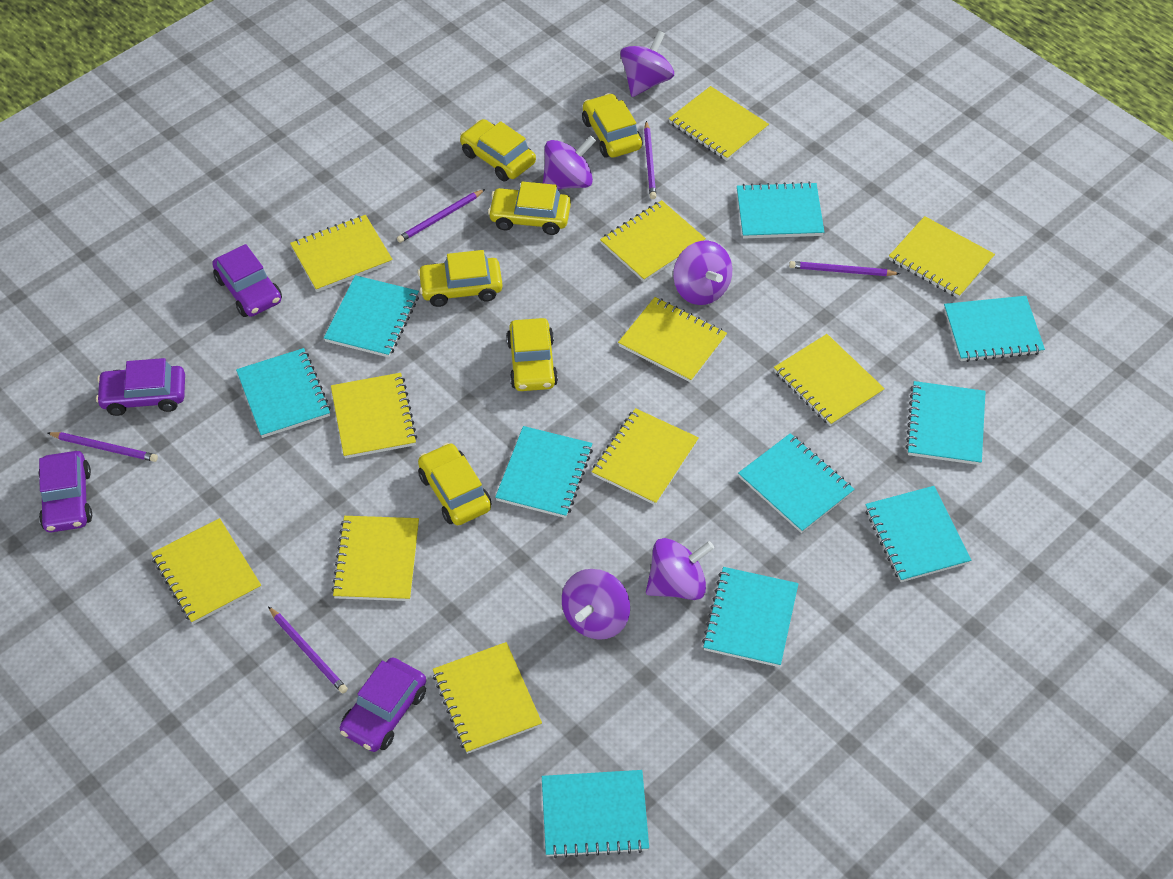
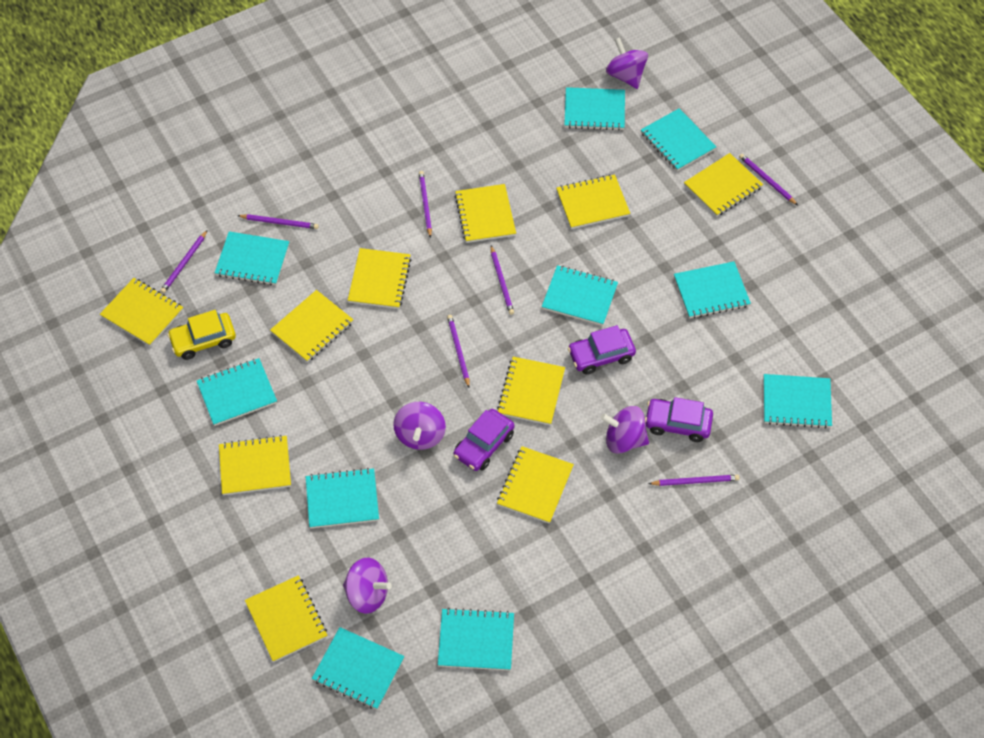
purple car: 4 -> 3
purple pencil: 5 -> 7
purple spinning top: 5 -> 4
yellow car: 6 -> 1
yellow notebook: 11 -> 10

